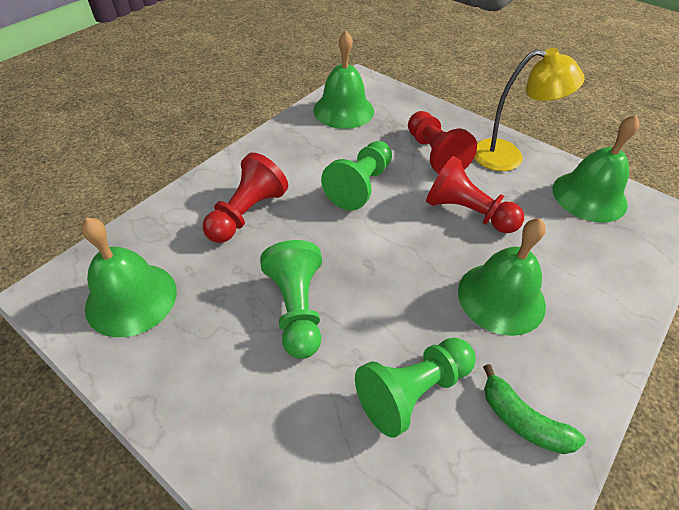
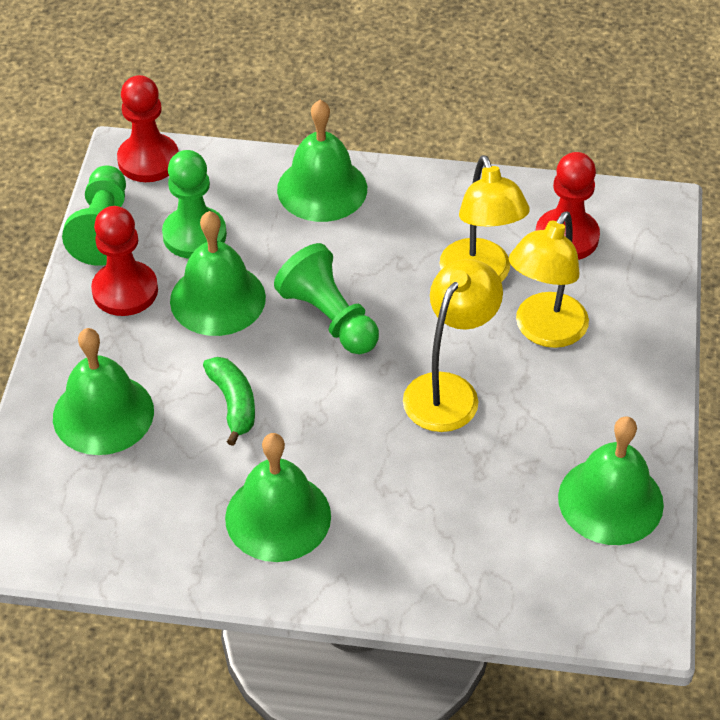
green bell: 4 -> 5
yellow lamp: 1 -> 3

